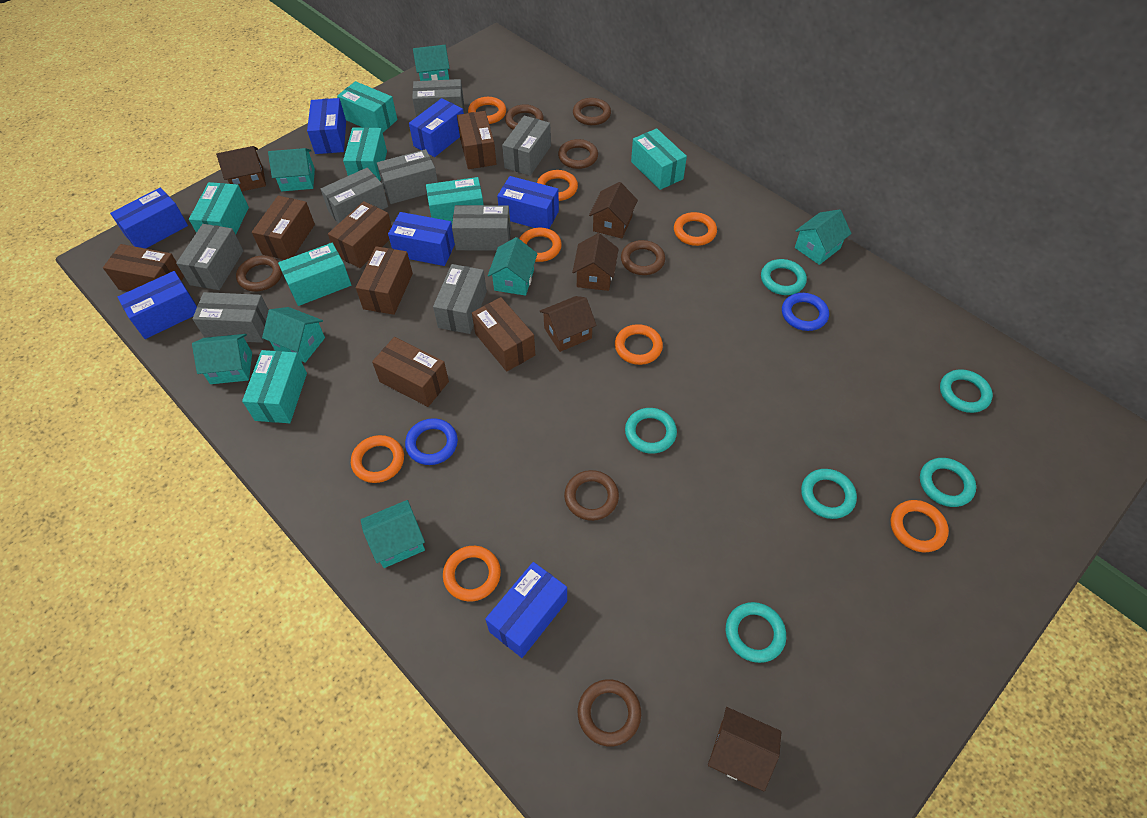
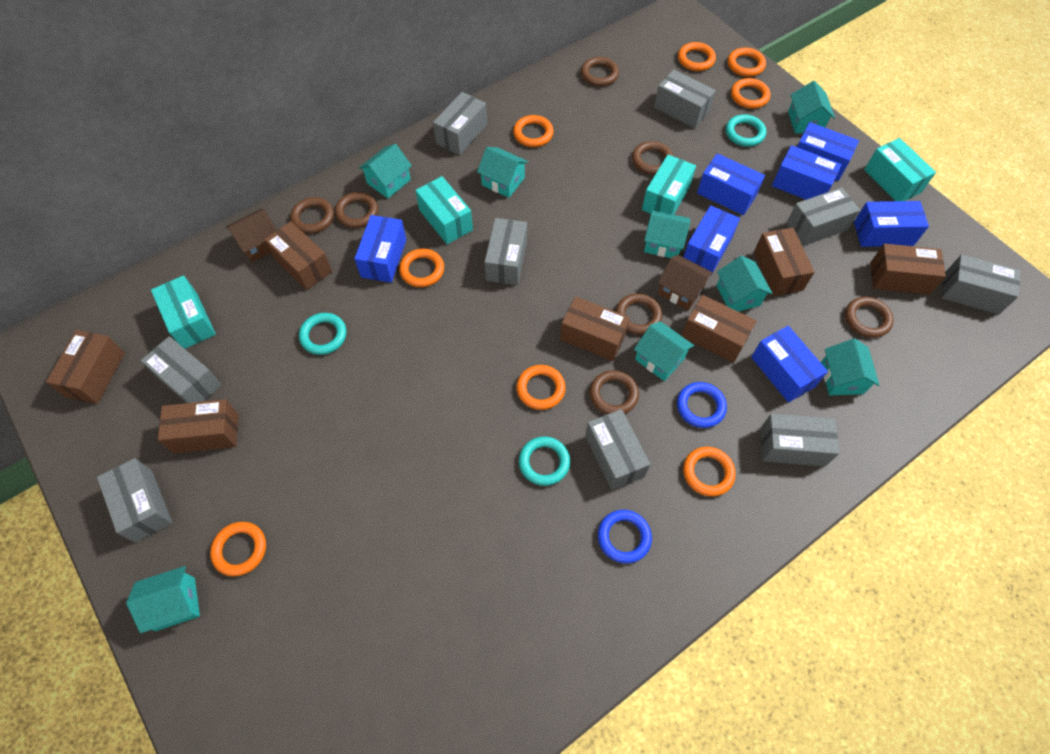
brown house: 5 -> 2
grey box: 8 -> 9
turquoise box: 7 -> 4
turquoise house: 7 -> 8
turquoise ring: 6 -> 3

